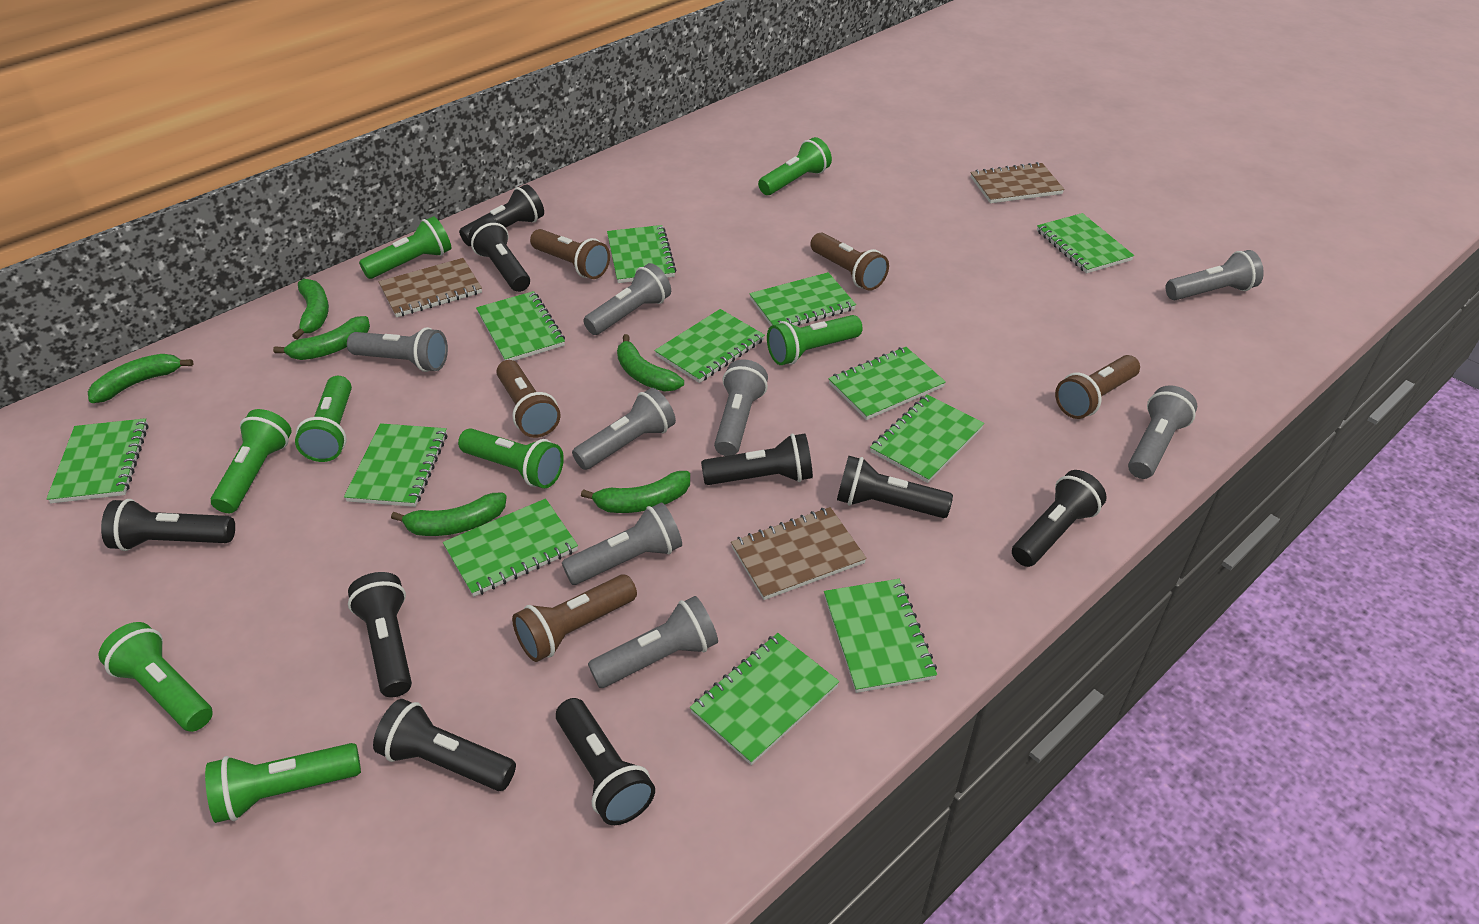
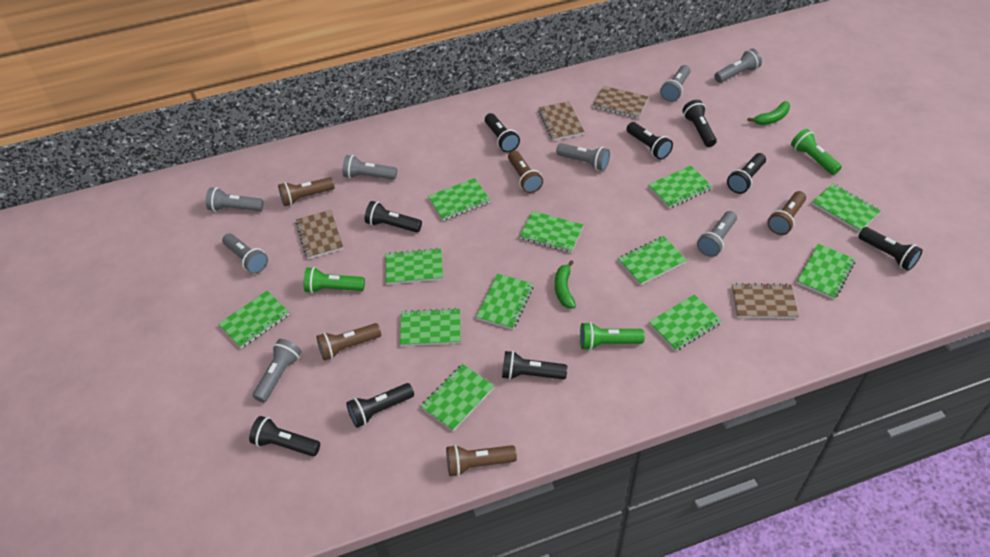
brown notebook: 3 -> 4
green banana: 6 -> 2
green flashlight: 8 -> 3

